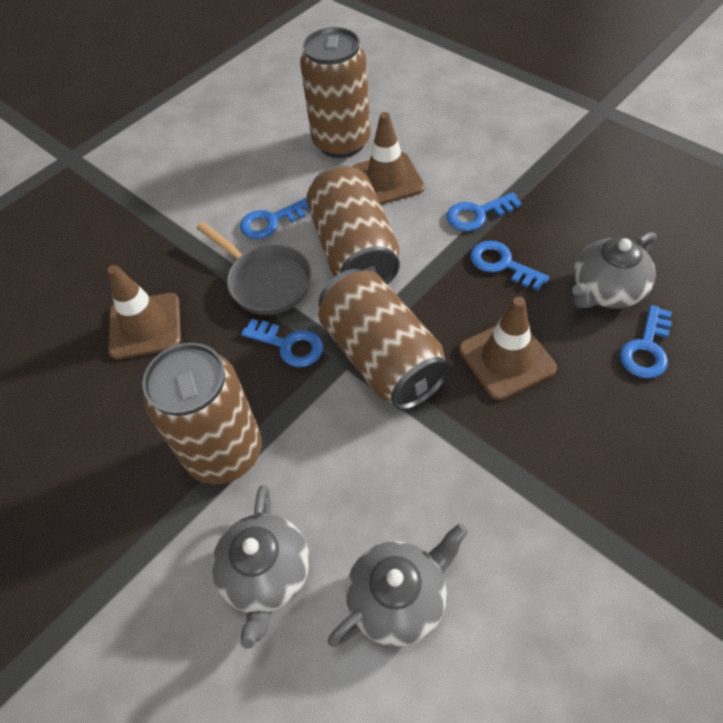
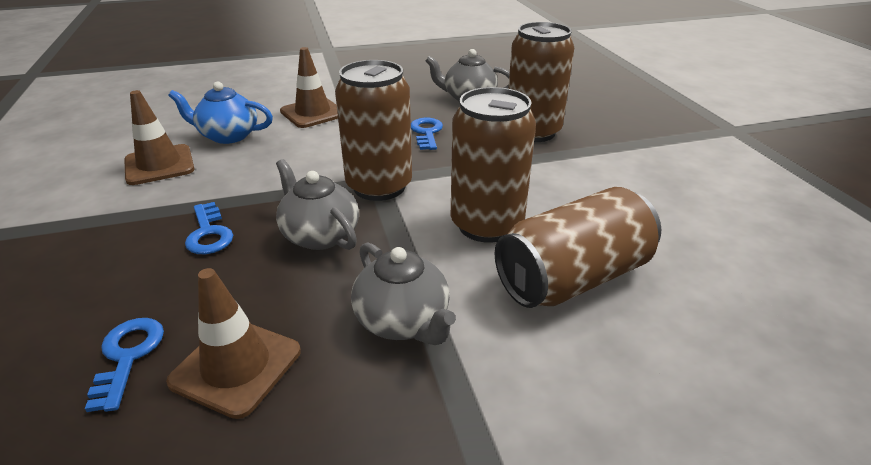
blue key: 5 -> 3
blue teapot: 0 -> 1
grey pan: 1 -> 0

